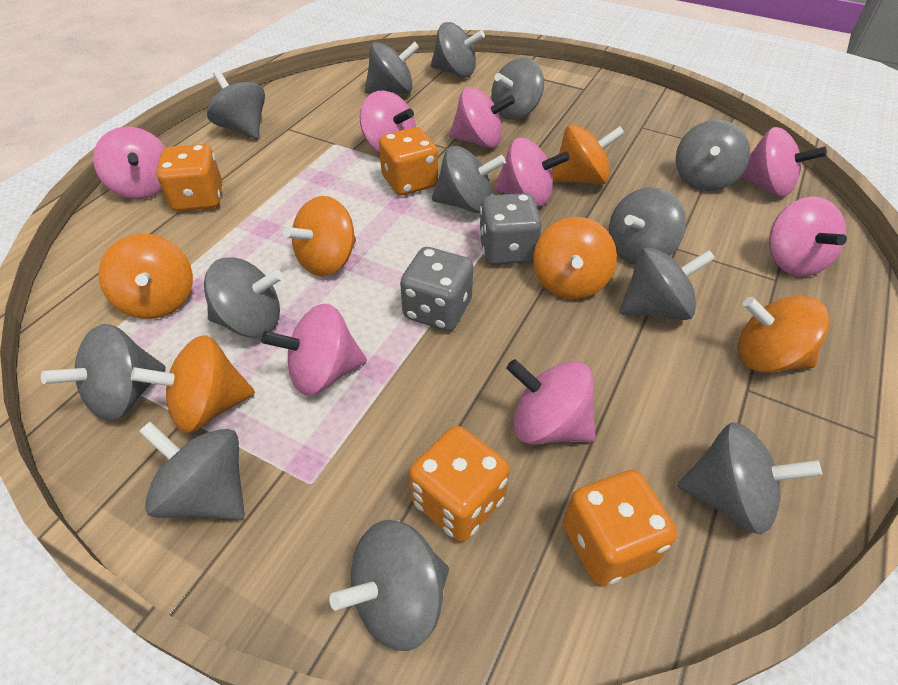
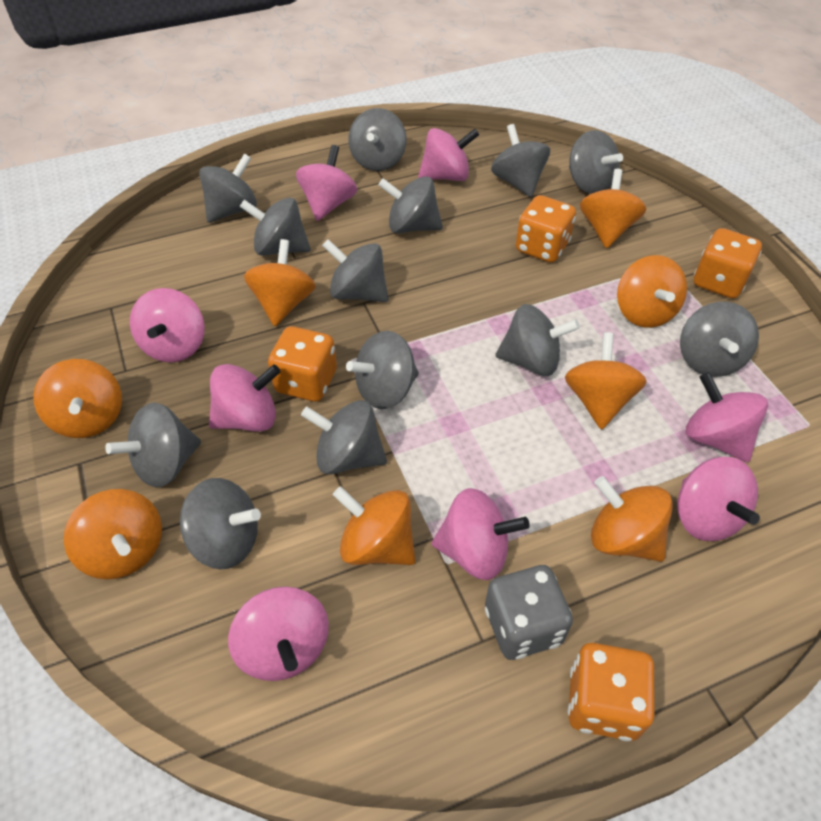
grey dice: 2 -> 1
orange spinning top: 6 -> 8

